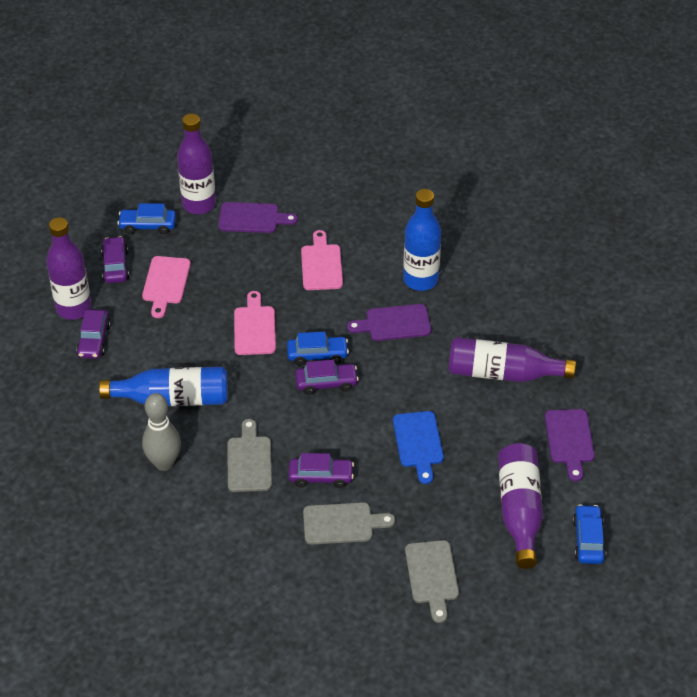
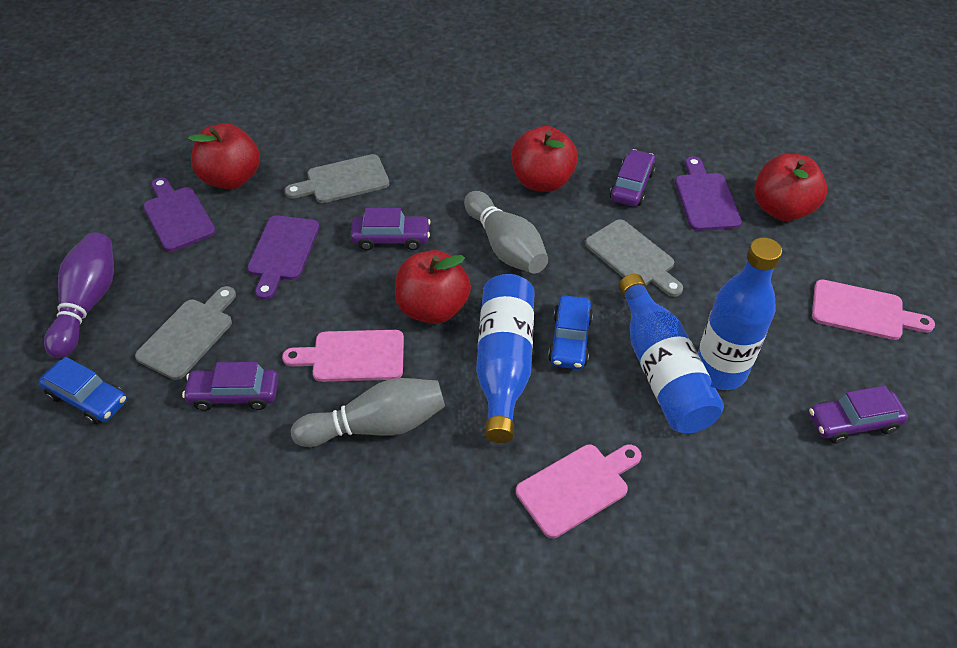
blue bottle: 2 -> 3
blue car: 3 -> 2
blue cutting board: 1 -> 0
grey bowling pin: 1 -> 2
purple bottle: 4 -> 0
purple bowling pin: 0 -> 1
red apple: 0 -> 4

